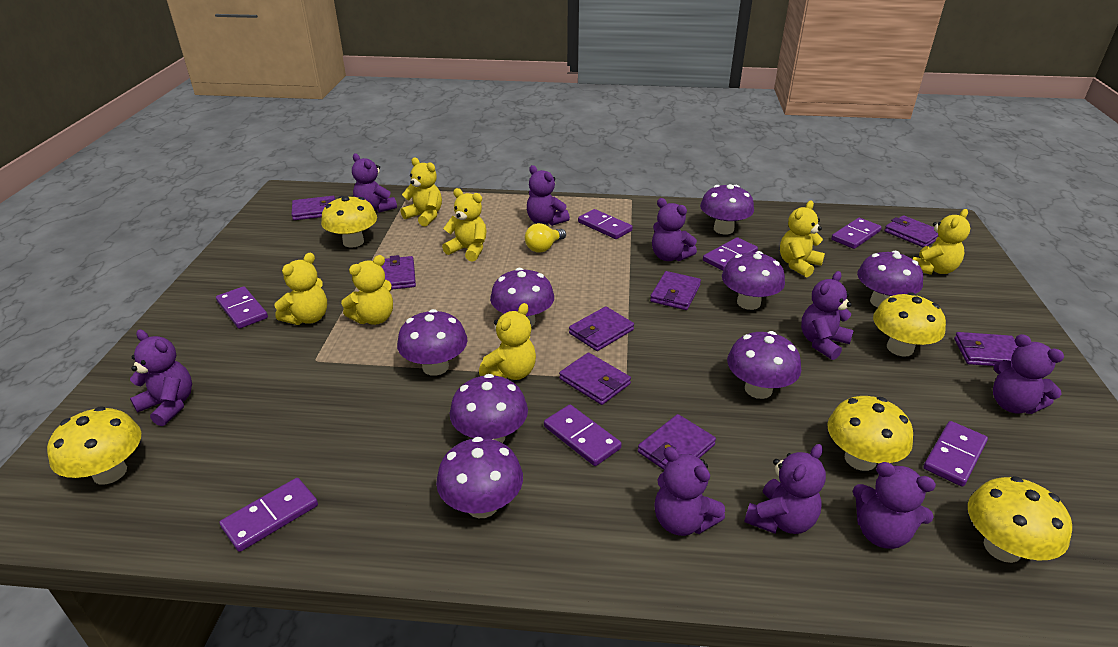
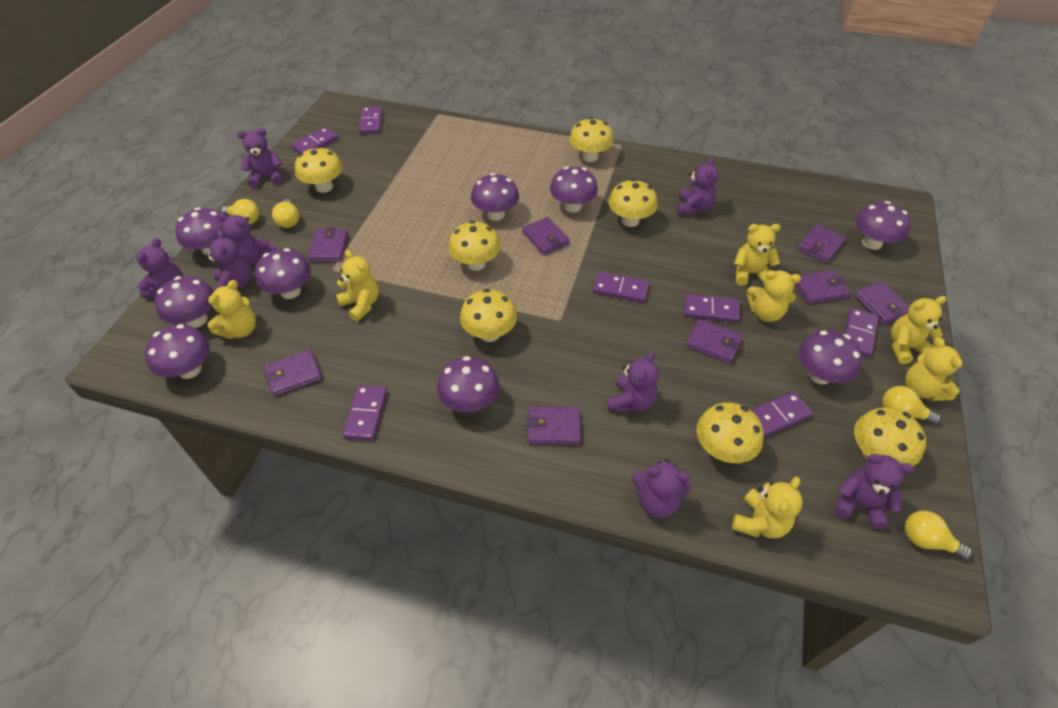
purple mushroom: 8 -> 9
purple teddy bear: 9 -> 8
yellow light bulb: 1 -> 4
yellow mushroom: 5 -> 7

